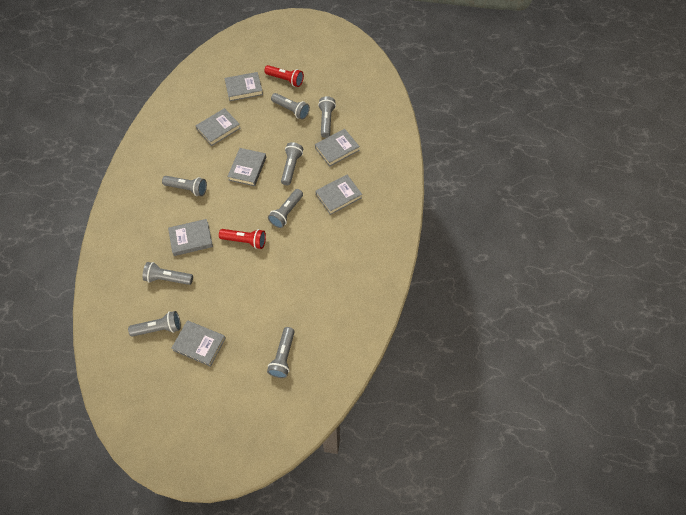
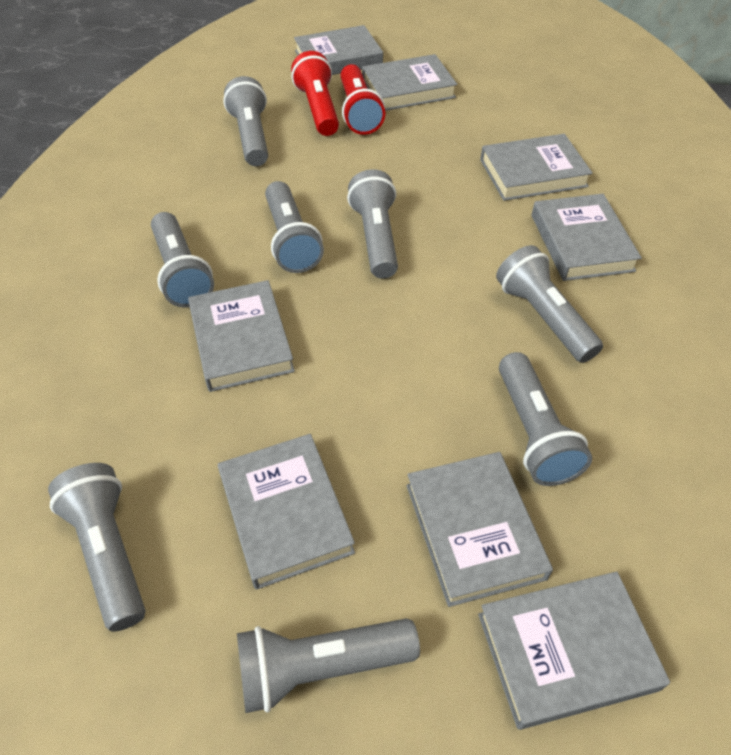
grey book: 7 -> 8

